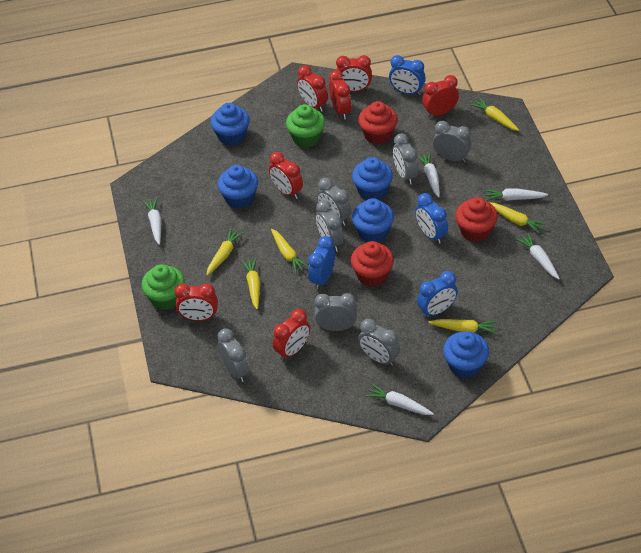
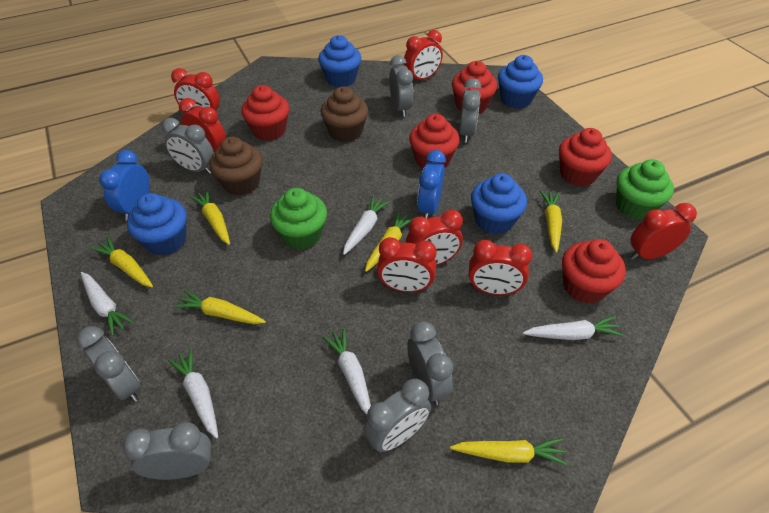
blue clock: 4 -> 2
blue cupcake: 5 -> 4
brown cupcake: 0 -> 2
red cupcake: 3 -> 5

